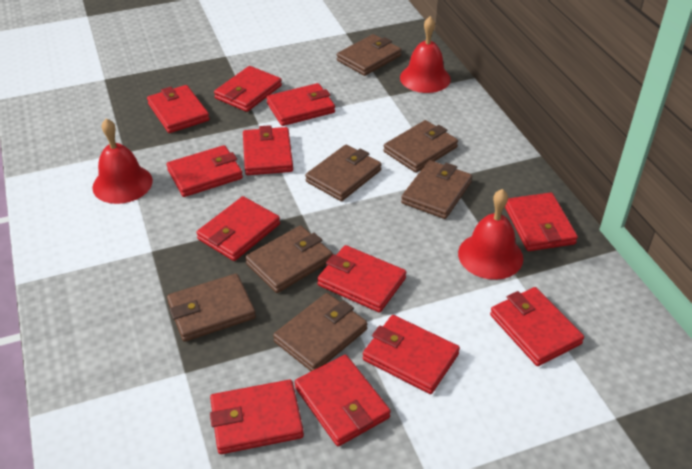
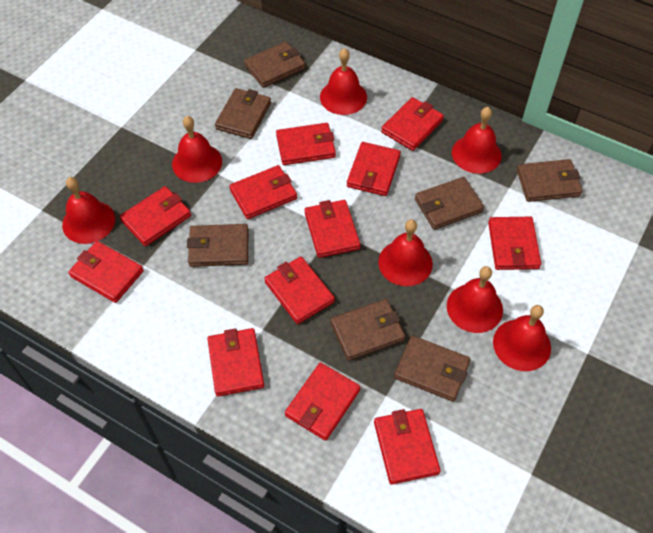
red bell: 3 -> 7

